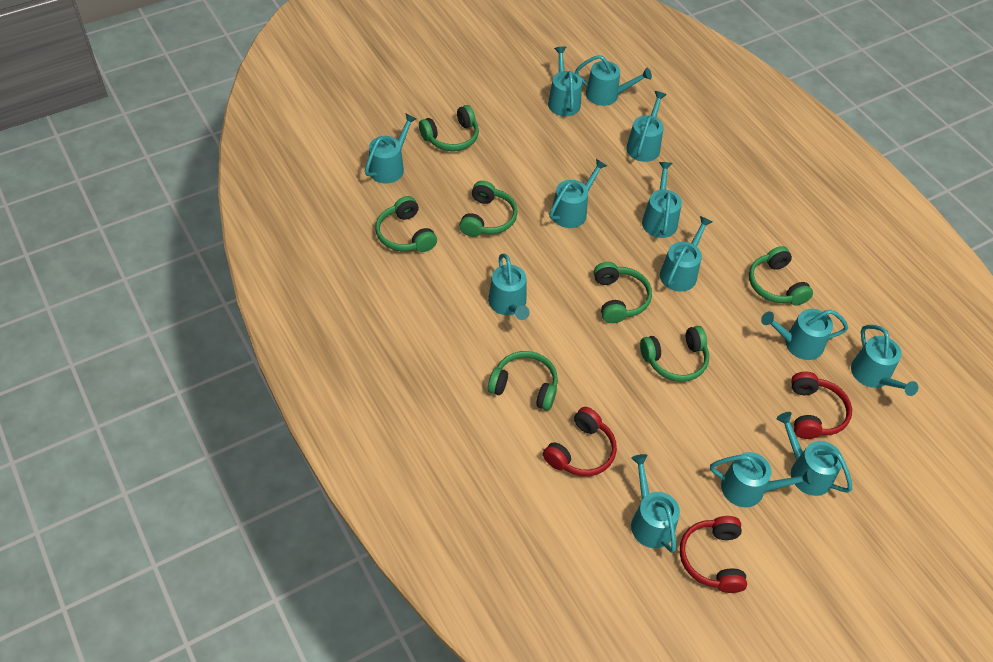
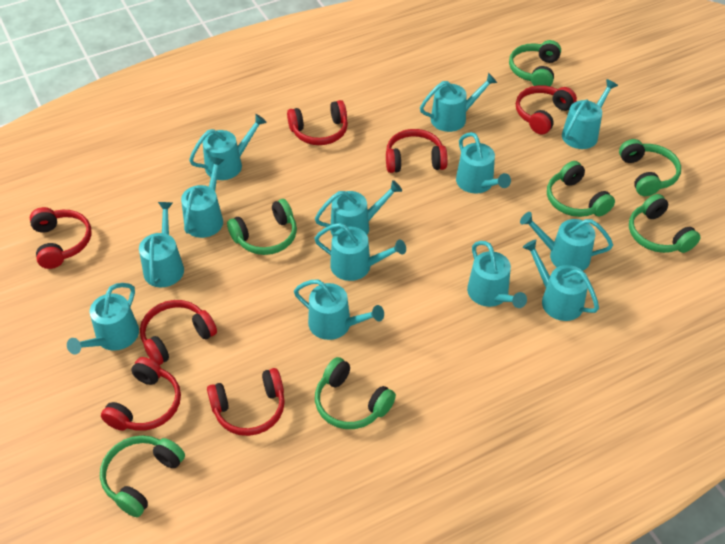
red headphones: 3 -> 7

